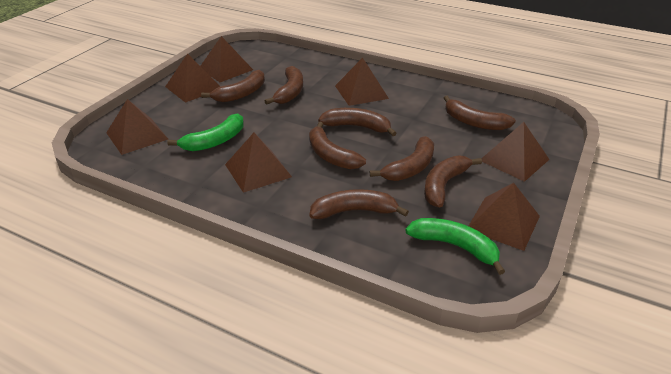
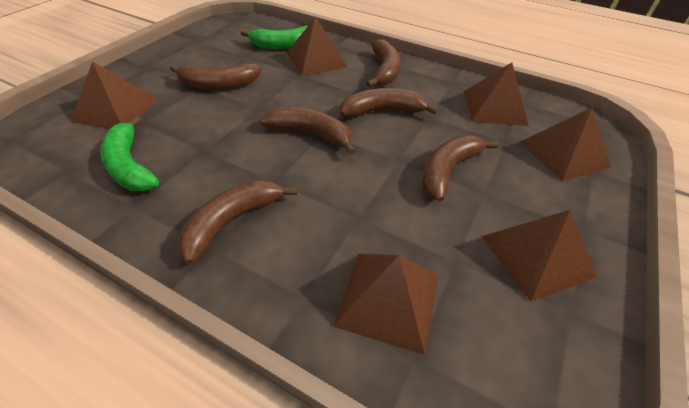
brown banana: 8 -> 6
brown pyramid: 7 -> 6

